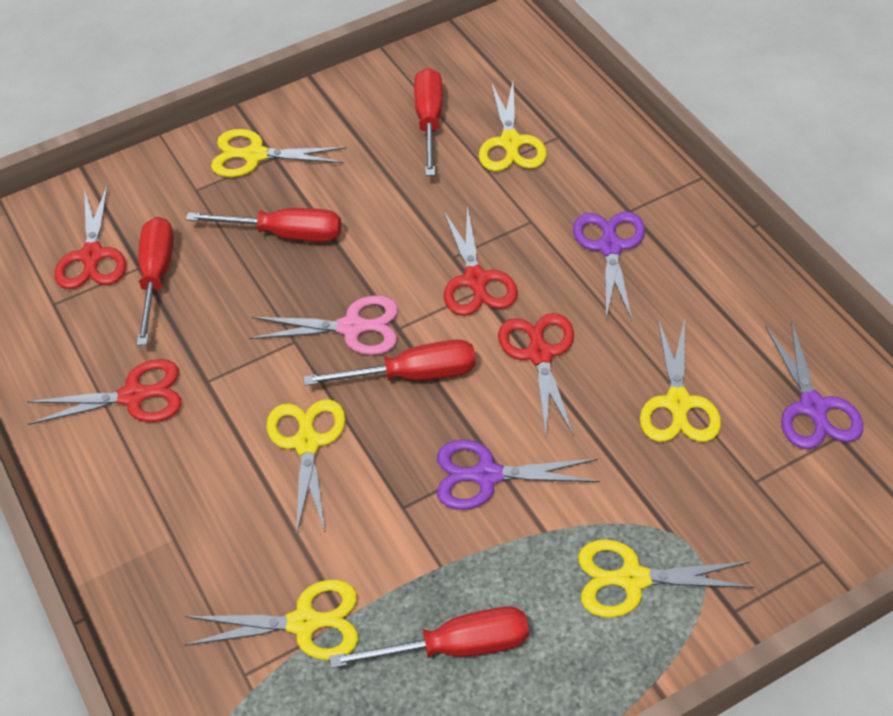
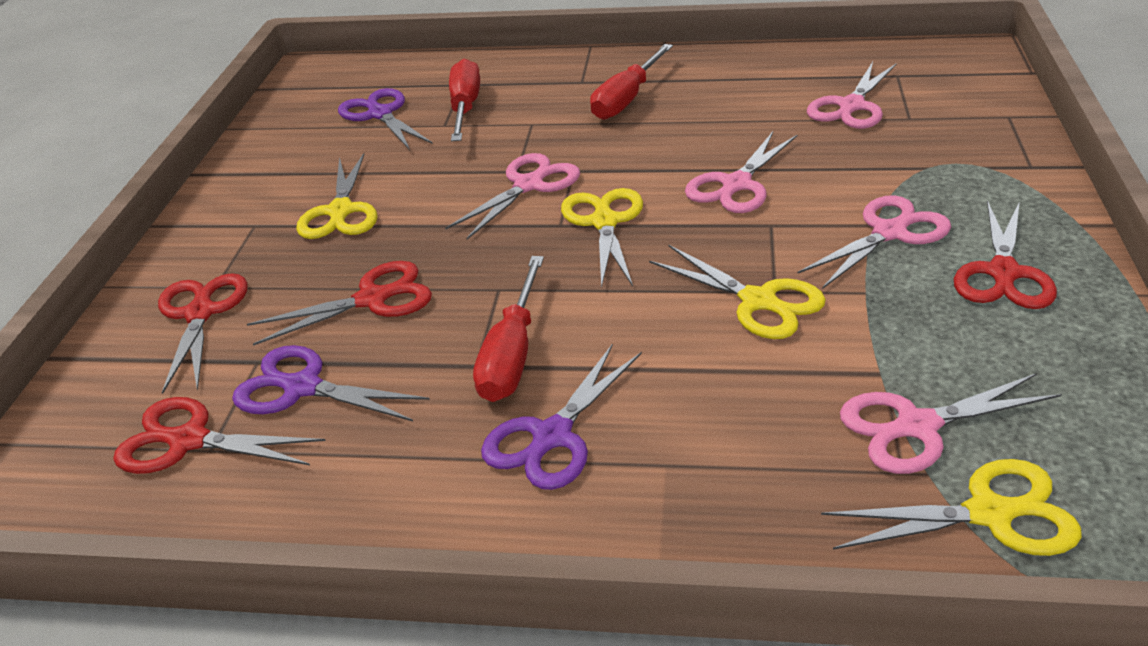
pink scissors: 1 -> 5
red screwdriver: 5 -> 3
yellow scissors: 6 -> 4

